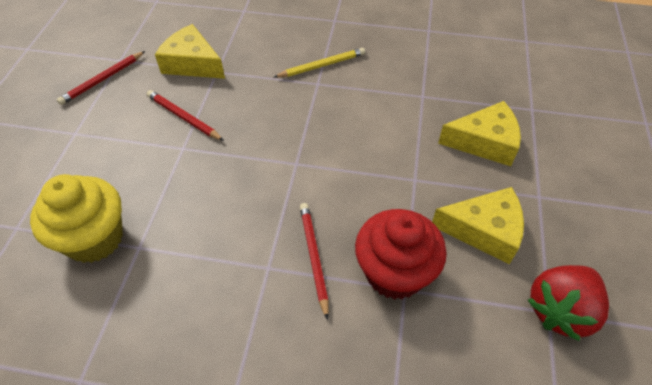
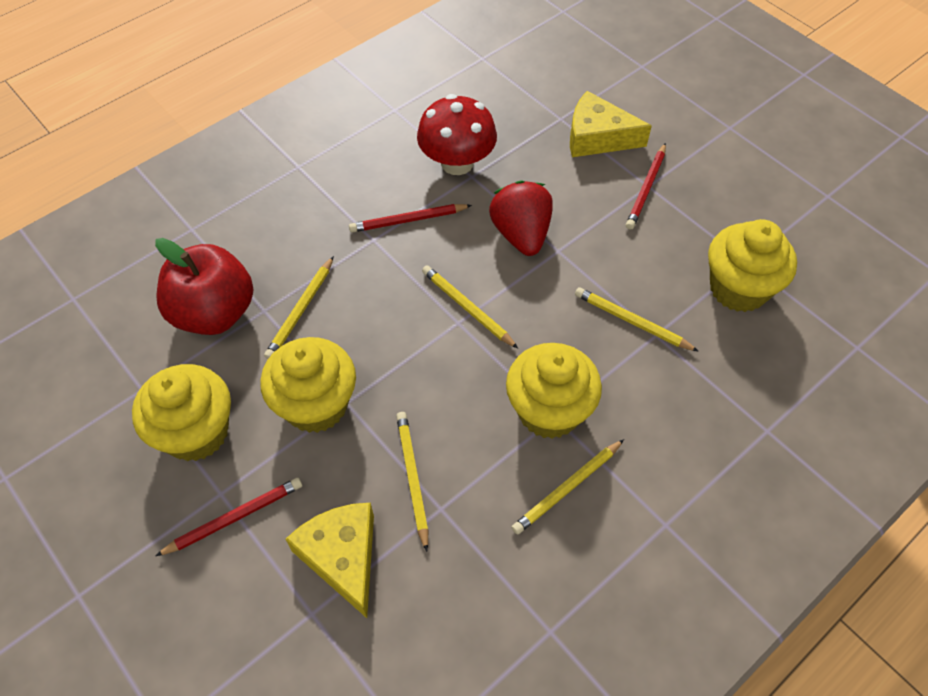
red apple: 0 -> 1
red cupcake: 1 -> 0
red mushroom: 0 -> 1
yellow cheese: 3 -> 2
yellow cupcake: 1 -> 4
yellow pencil: 1 -> 5

